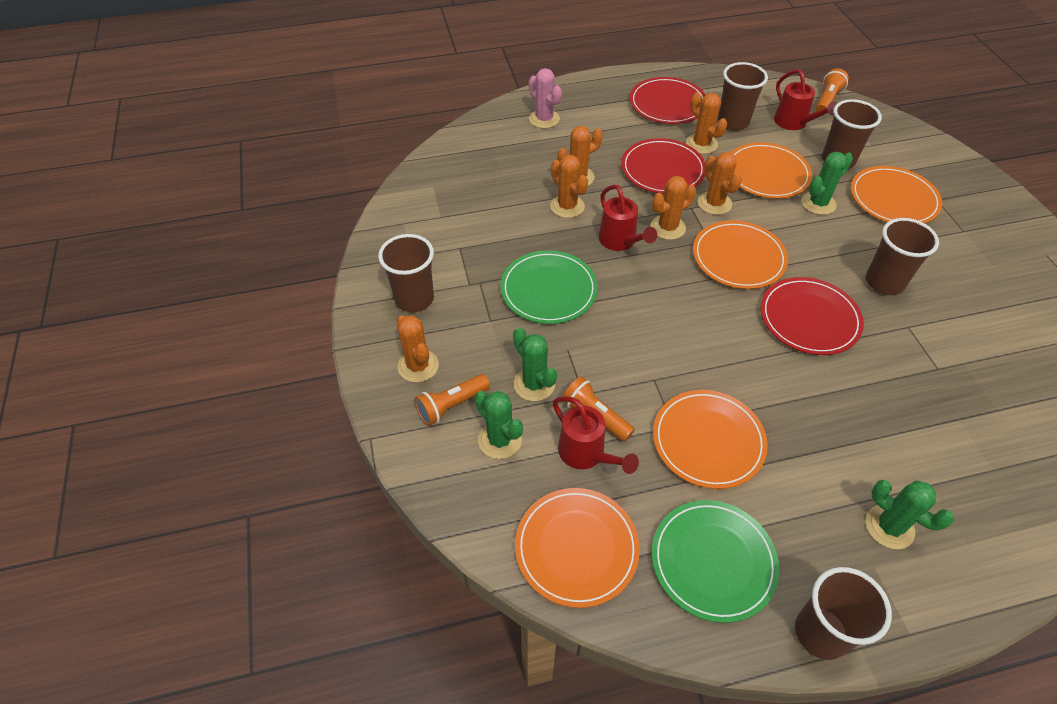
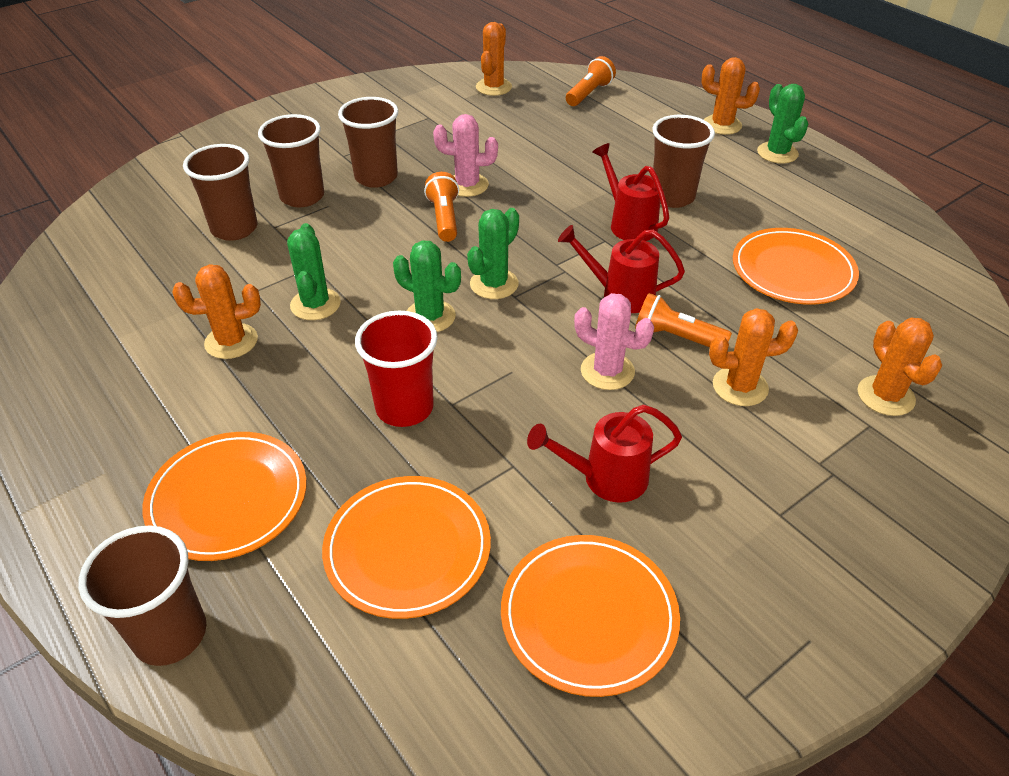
green plate: 2 -> 0
orange cactus: 6 -> 5
orange plate: 5 -> 4
pink cactus: 1 -> 2
red cup: 0 -> 1
red plate: 3 -> 0

